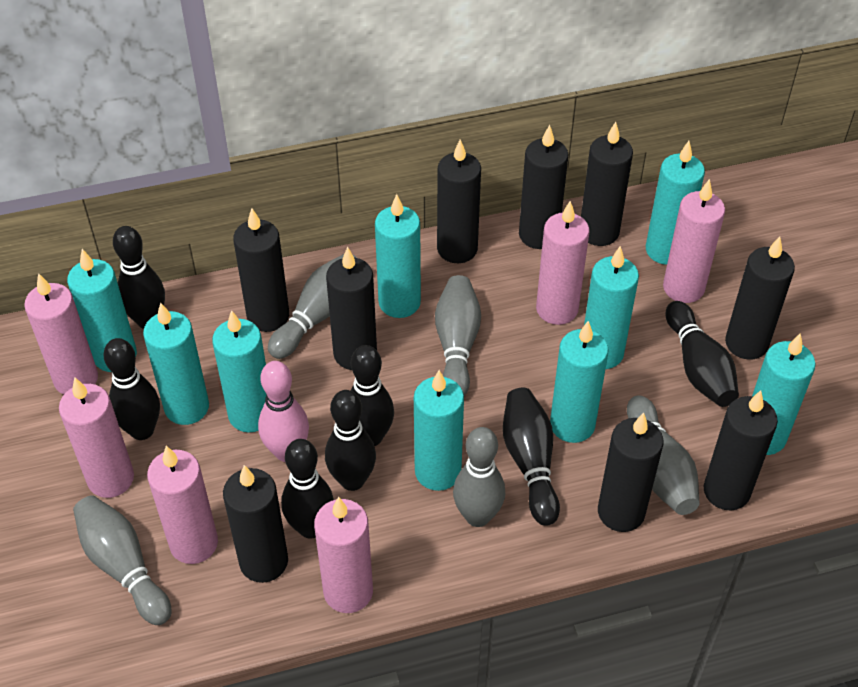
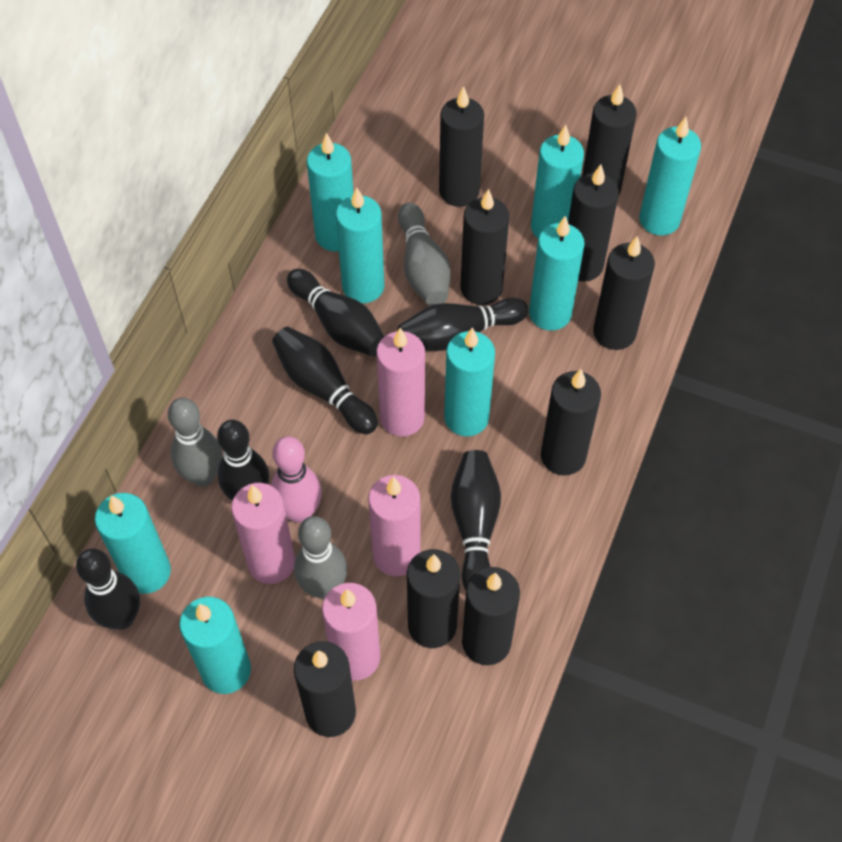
black bowling pin: 7 -> 6
grey bowling pin: 5 -> 3
pink candle: 6 -> 4
turquoise candle: 9 -> 8

